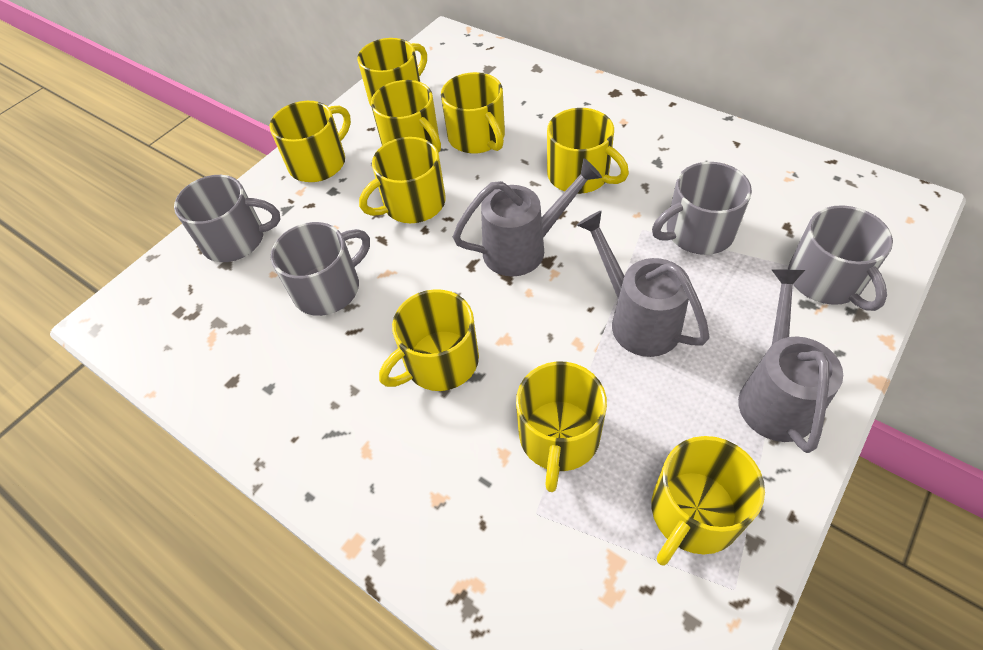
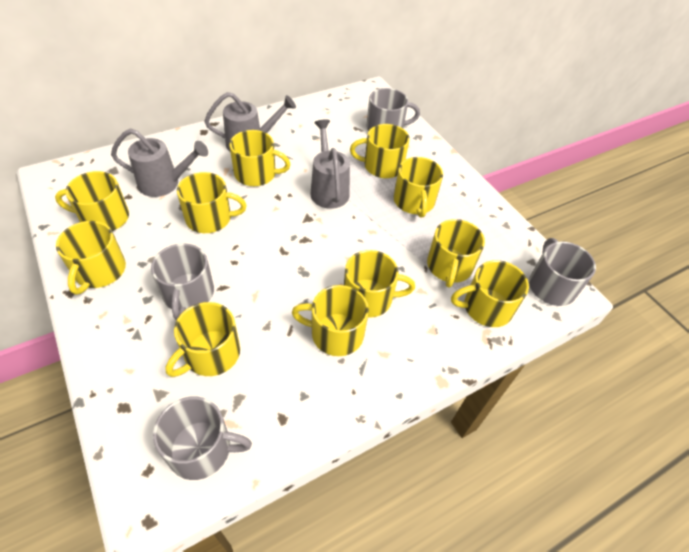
yellow mug: 9 -> 11

